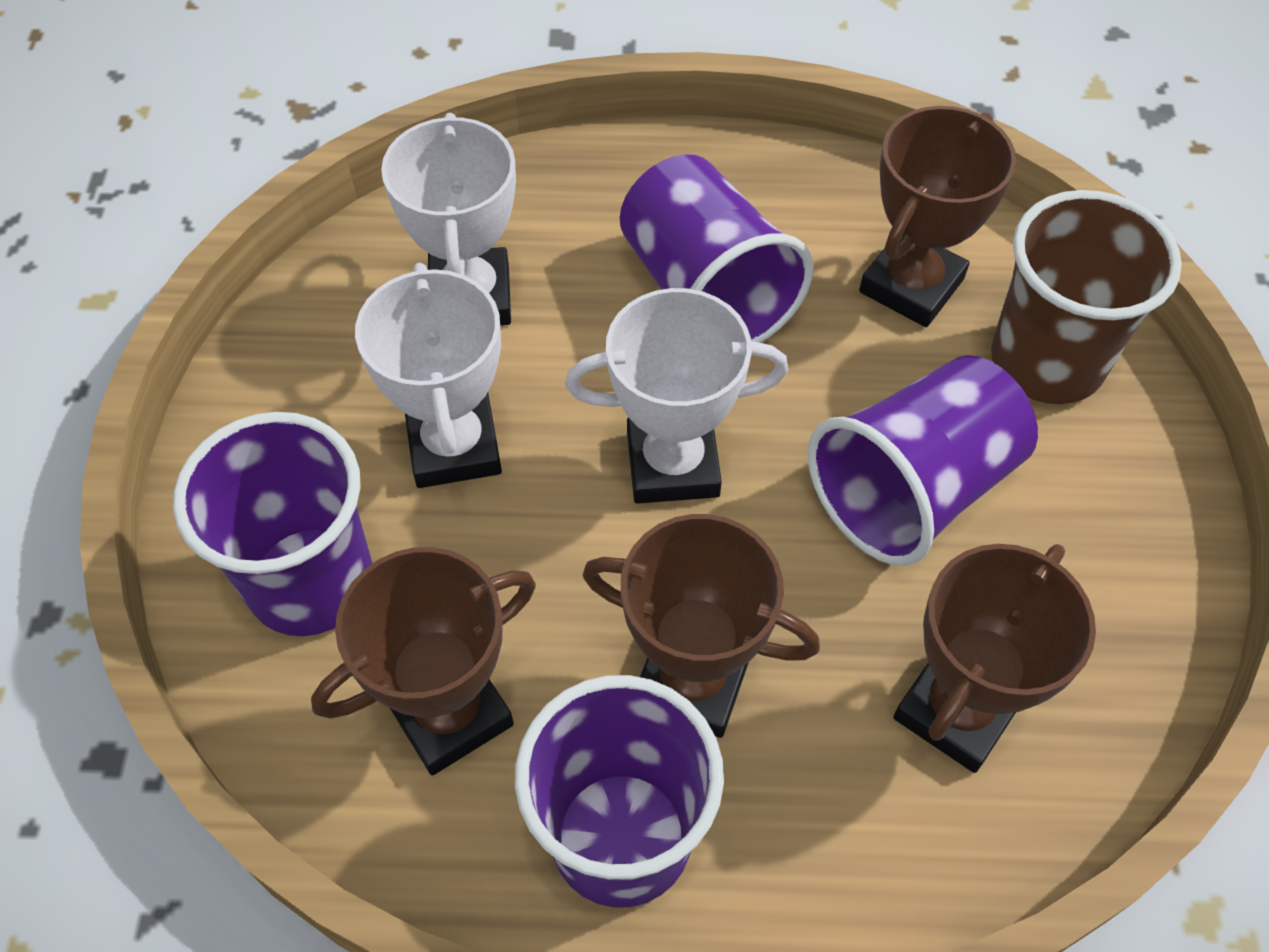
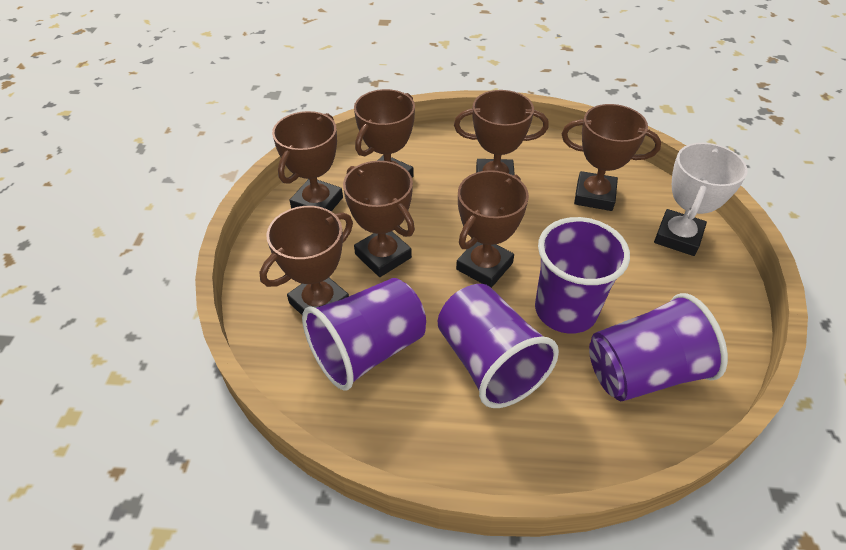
brown cup: 1 -> 0
brown trophy: 4 -> 7
white trophy: 3 -> 1

